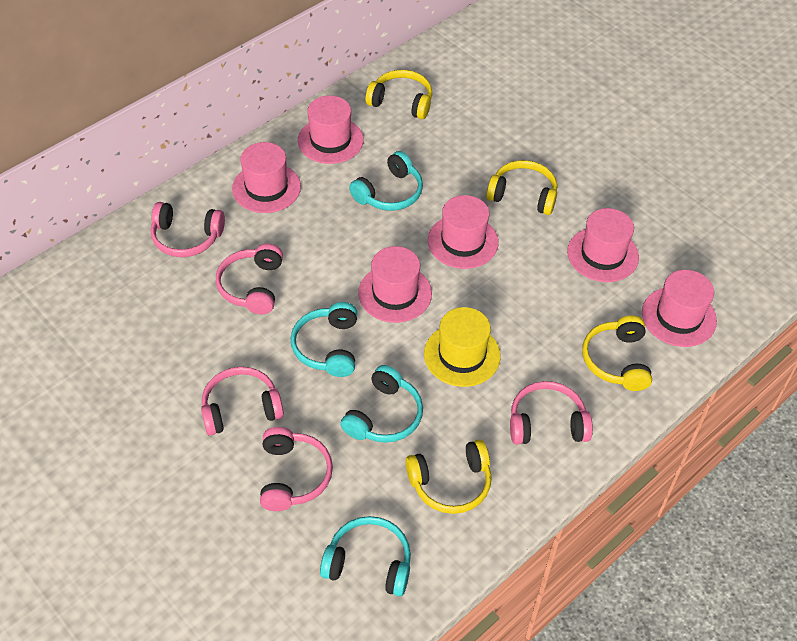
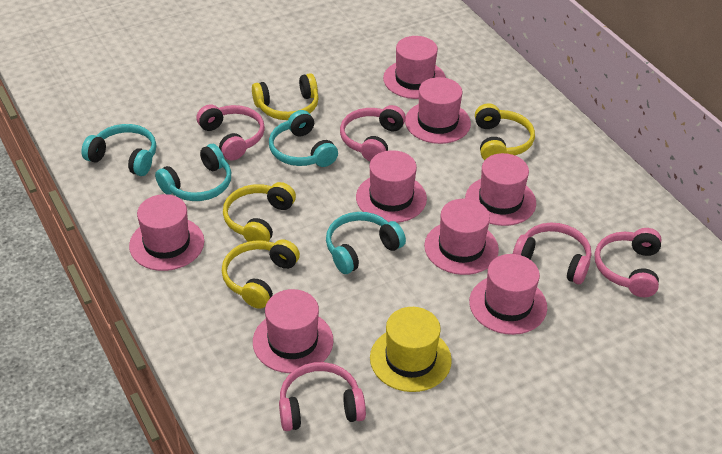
pink hat: 6 -> 8

